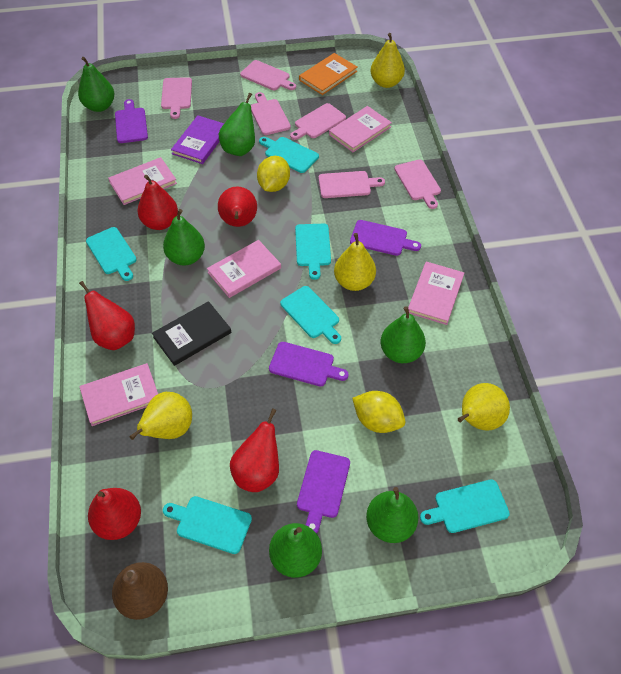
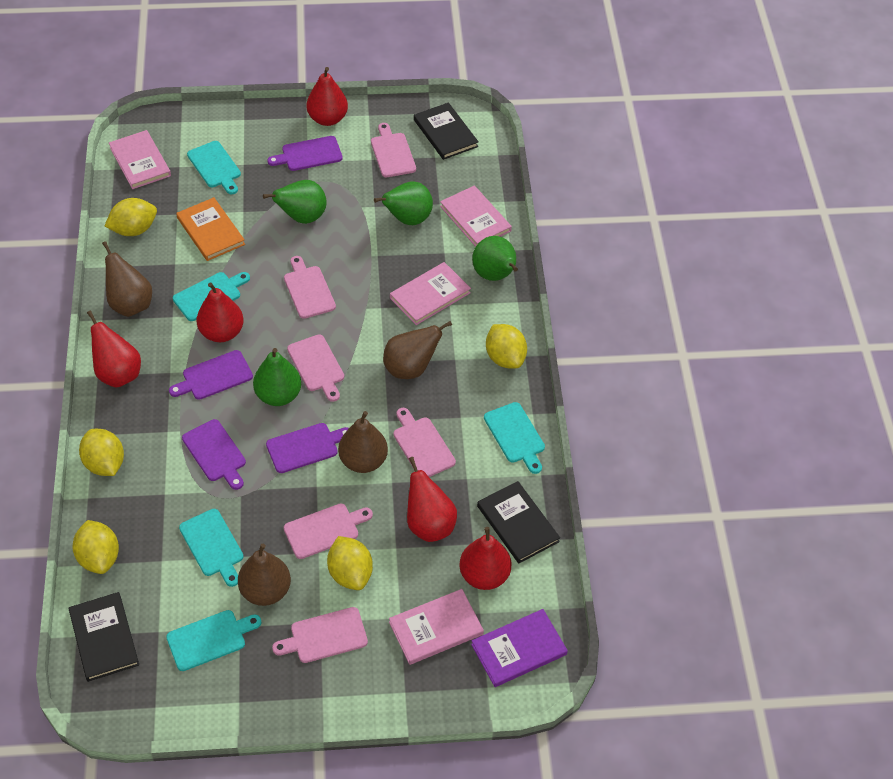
black book: 1 -> 3
brown pear: 1 -> 4
green pear: 6 -> 4
pink book: 5 -> 4
turquoise cutting board: 6 -> 5
yellow lemon: 2 -> 5
yellow pear: 4 -> 0

